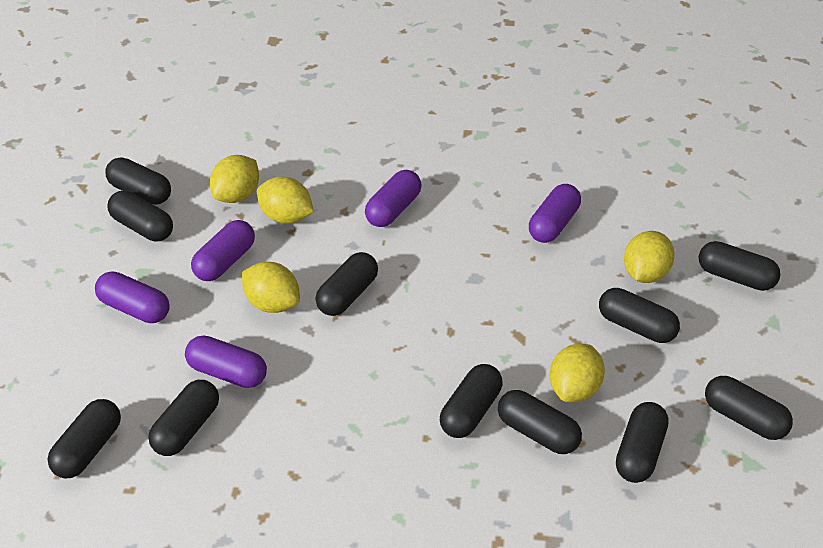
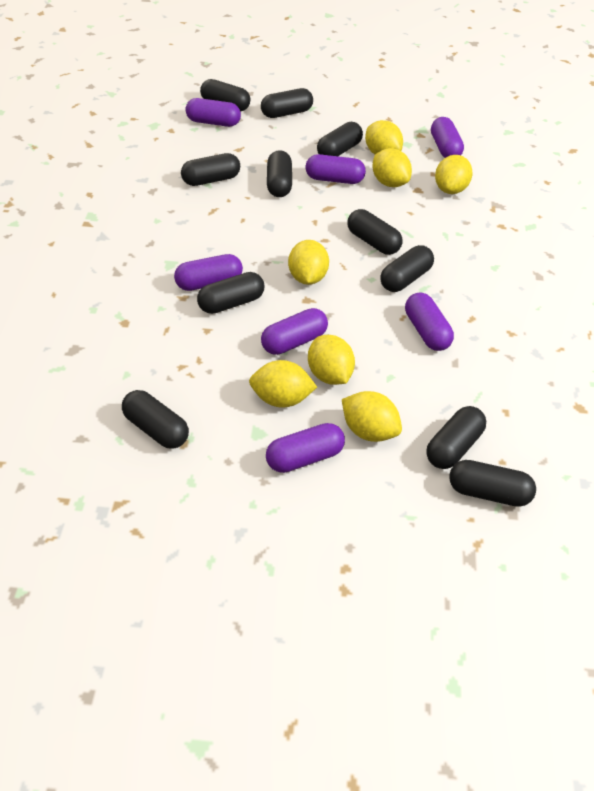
purple capsule: 5 -> 7
yellow lemon: 5 -> 7

